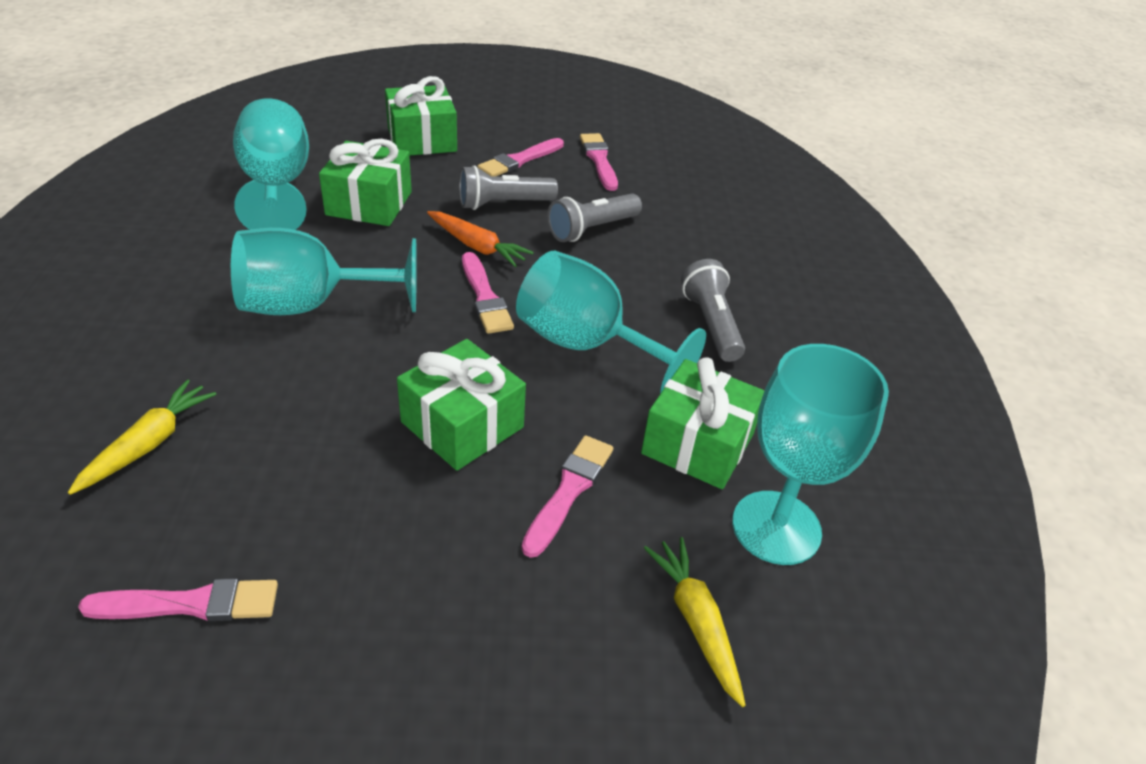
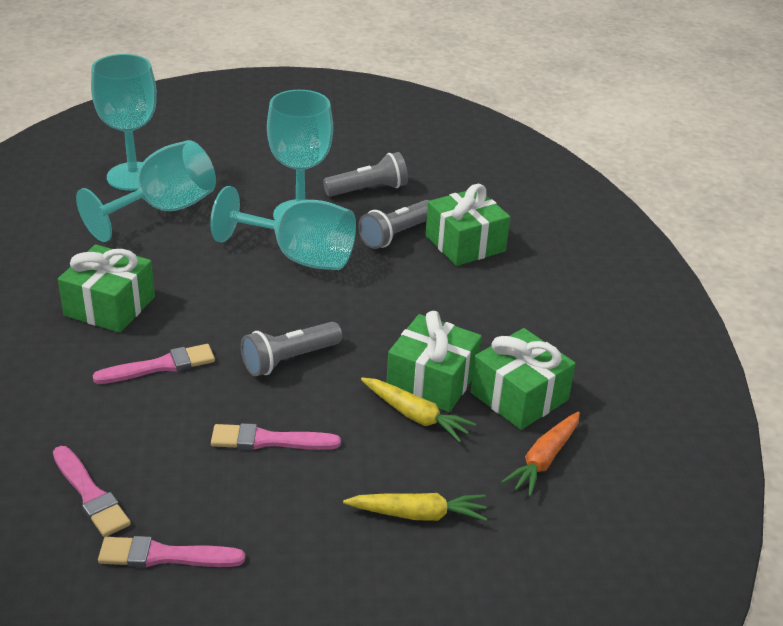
pink brush: 5 -> 4

